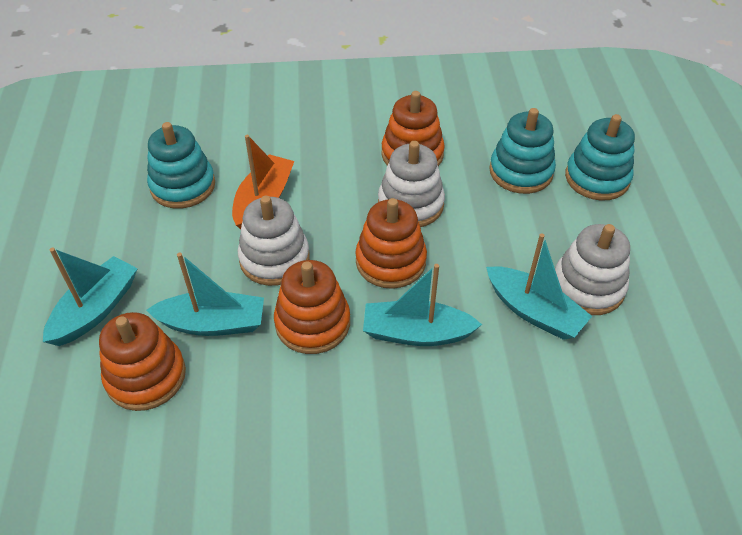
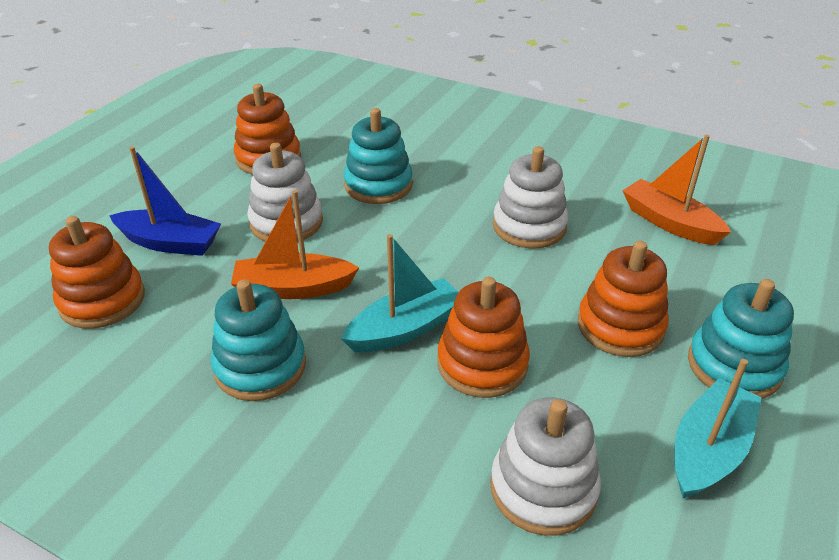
blue boat: 0 -> 1
orange boat: 1 -> 2
turquoise boat: 4 -> 2

